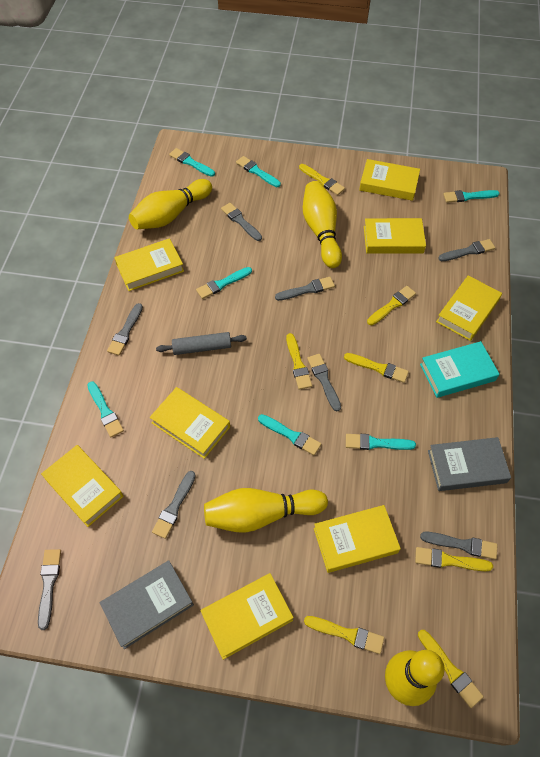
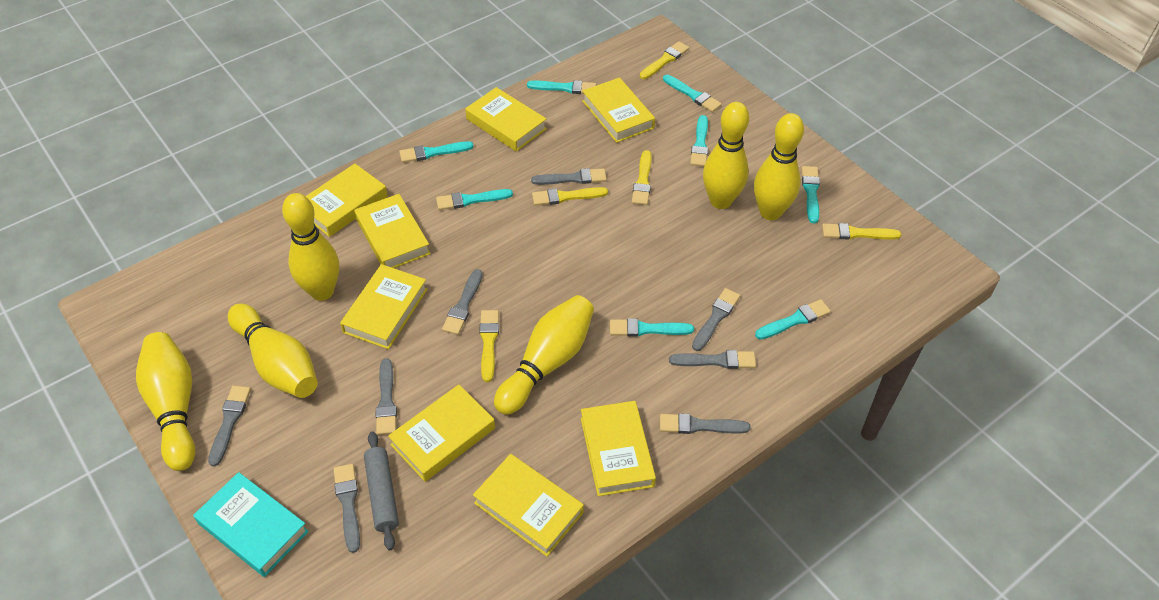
grey book: 2 -> 0
turquoise brush: 7 -> 8
yellow bowling pin: 4 -> 6
yellow brush: 7 -> 5

